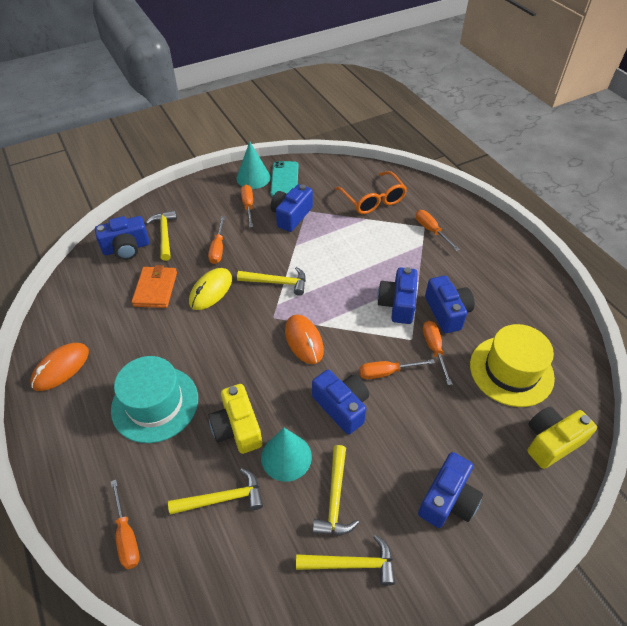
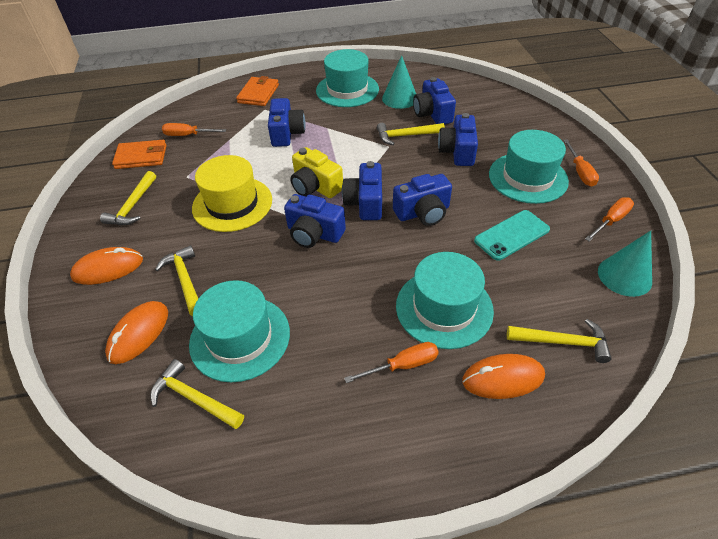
orange glasses: 1 -> 0
orange mouse: 2 -> 3
orange screwdriver: 6 -> 4
orange wallet: 1 -> 2
turquoise hat: 1 -> 4
yellow camera: 2 -> 1
yellow mouse: 1 -> 0

